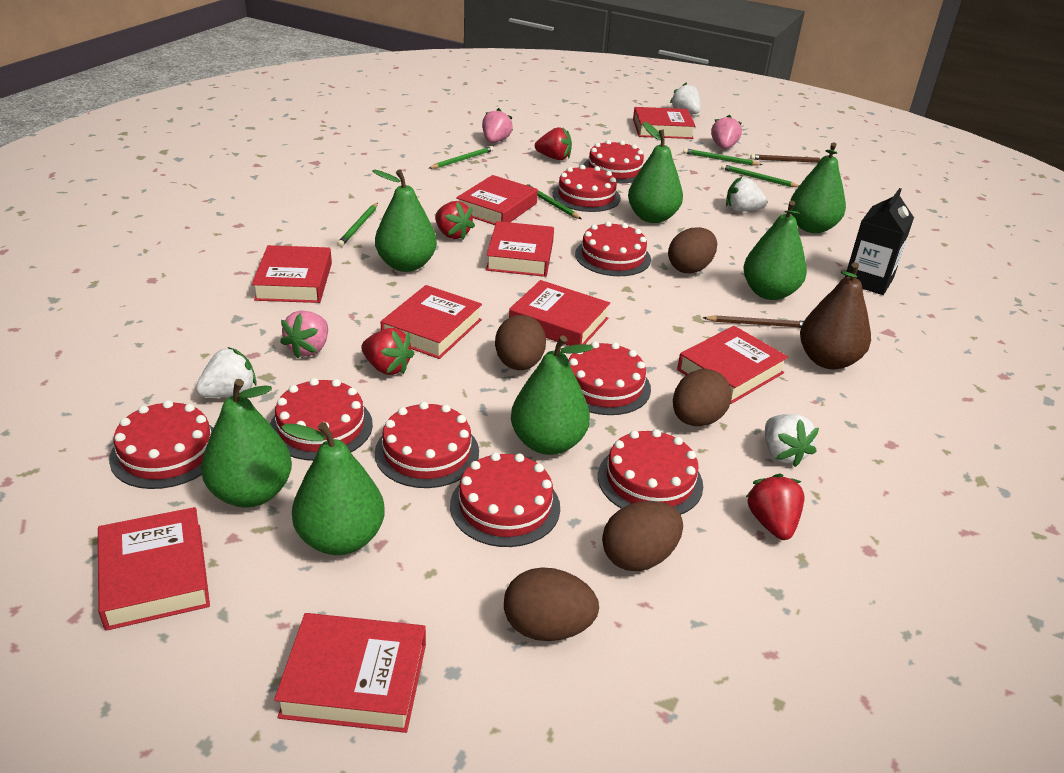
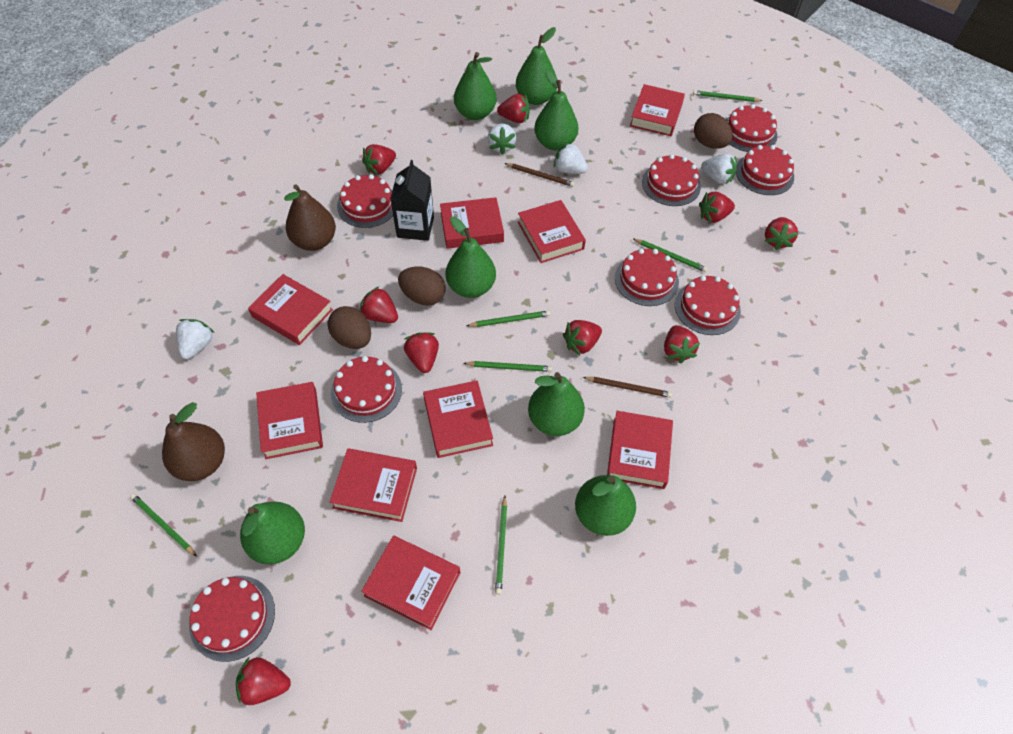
brown egg: 5 -> 3
brown pear: 1 -> 2
green pencil: 5 -> 6
pink strawberry: 3 -> 0
red cake: 9 -> 8
red strawberry: 4 -> 9

